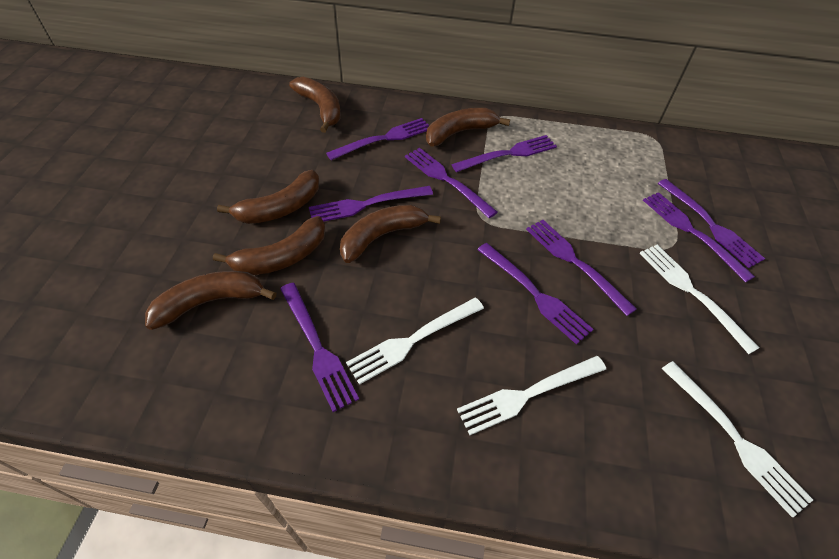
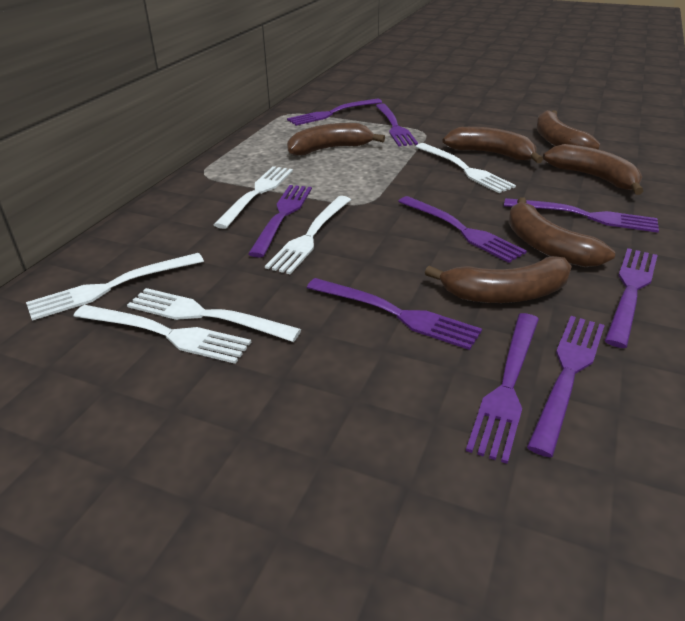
white fork: 4 -> 6

